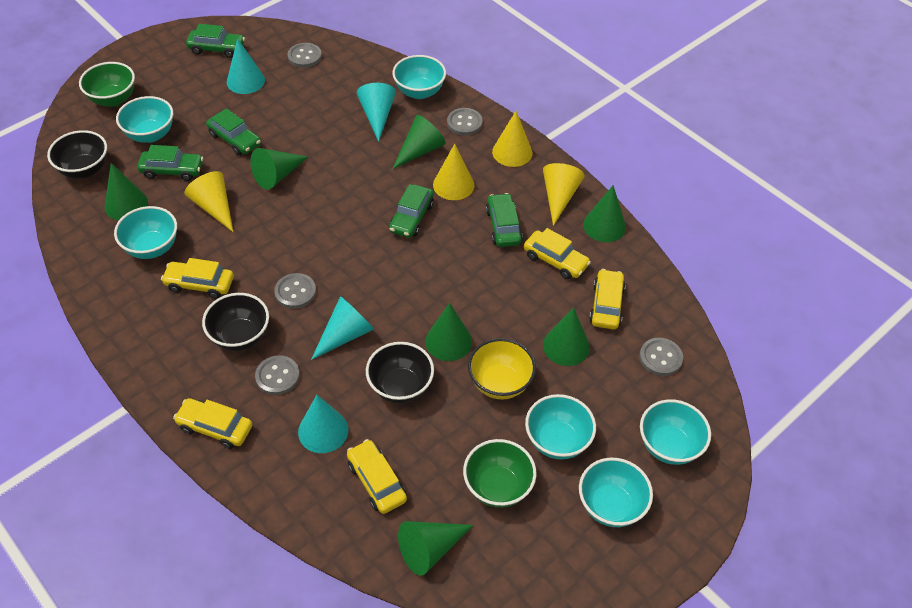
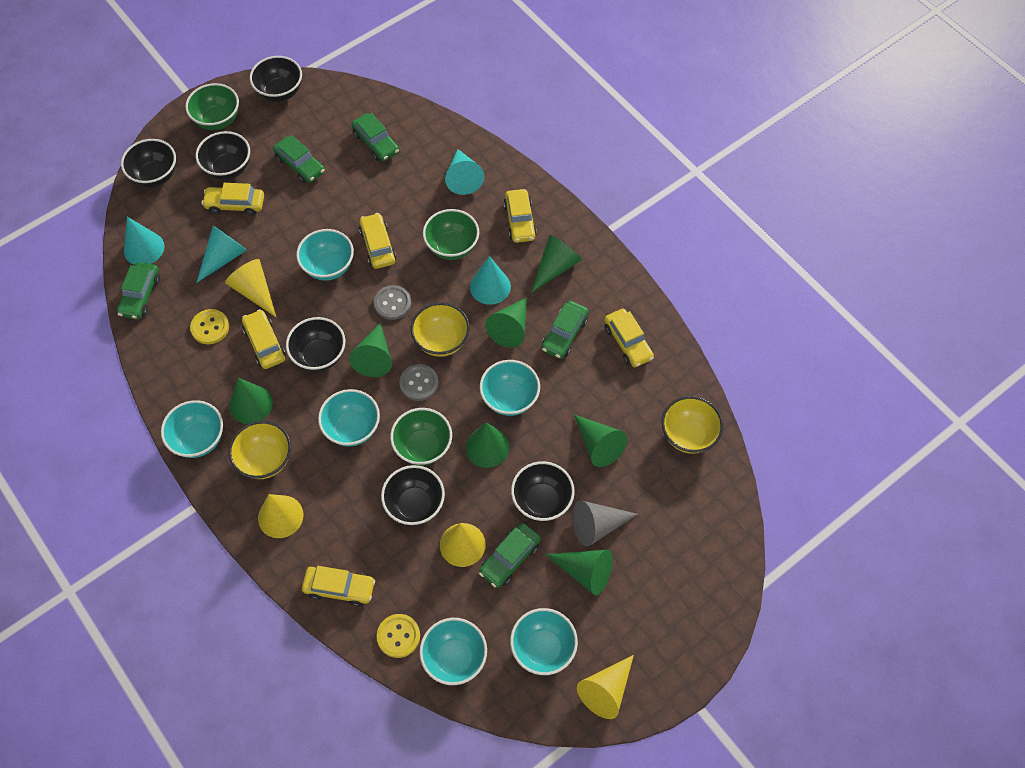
black bowl: 3 -> 6
green bowl: 2 -> 3
grey button: 5 -> 2
grey cone: 0 -> 1
yellow bowl: 1 -> 3
yellow button: 0 -> 2
yellow car: 5 -> 6

